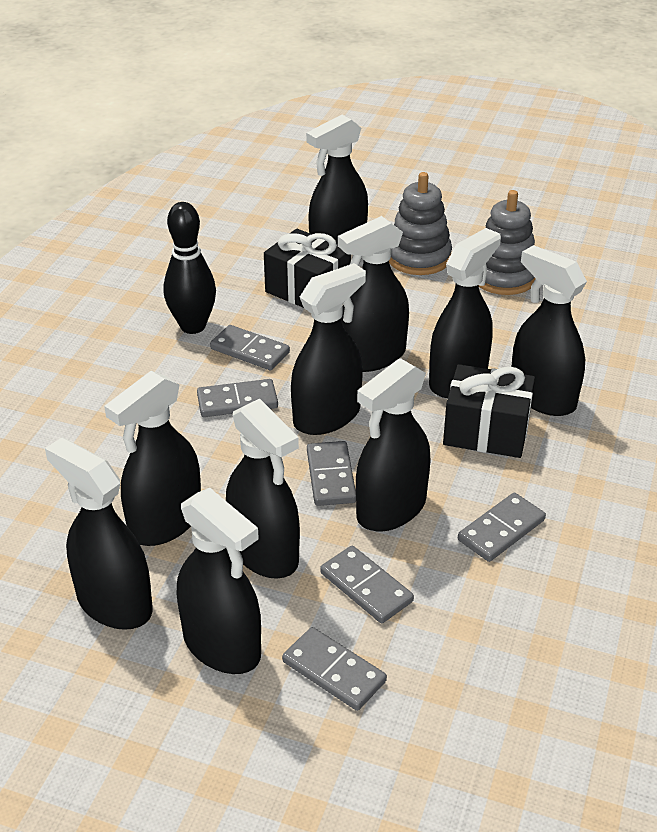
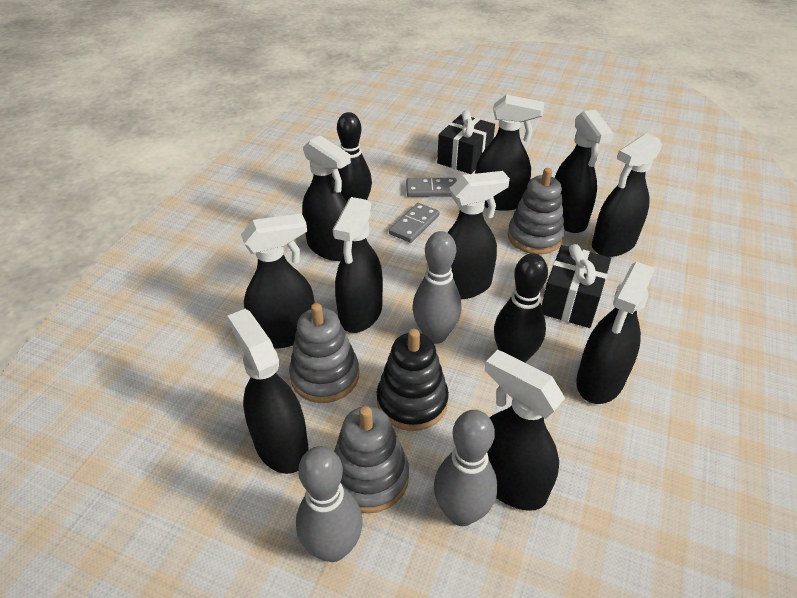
black bowling pin: 1 -> 2
black stacking toy: 0 -> 1
grey bowling pin: 0 -> 3
grey domino: 6 -> 2
grey stacking toy: 2 -> 3

